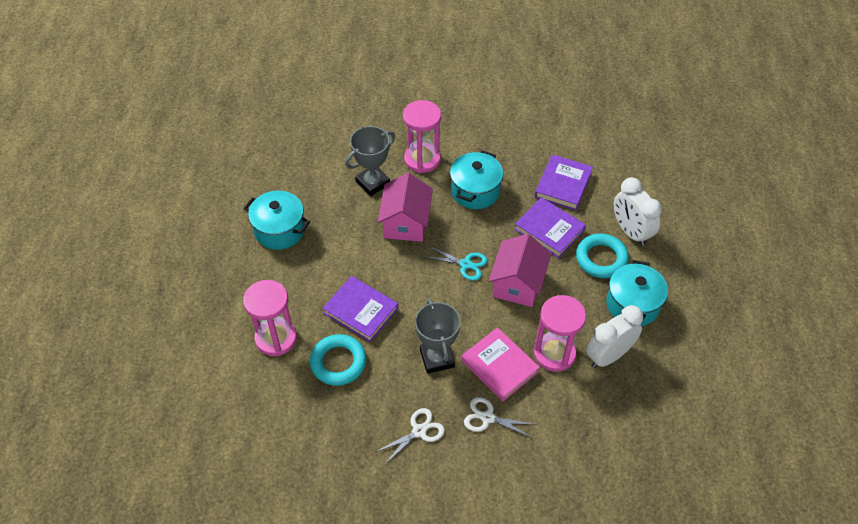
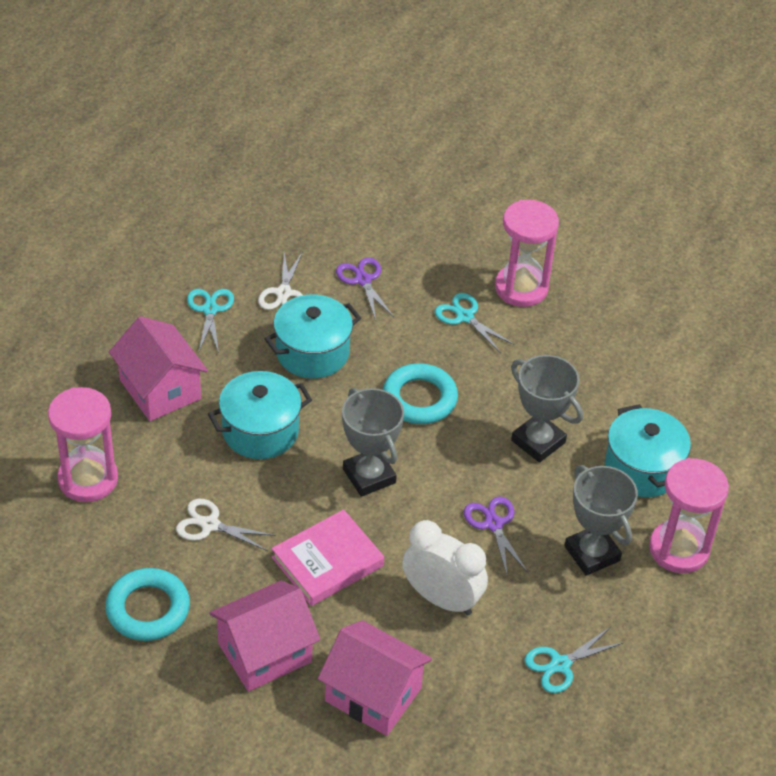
grey trophy: 2 -> 3
pink house: 2 -> 3
purple book: 3 -> 0
purple scissors: 0 -> 2
turquoise scissors: 1 -> 3
white clock: 2 -> 1

